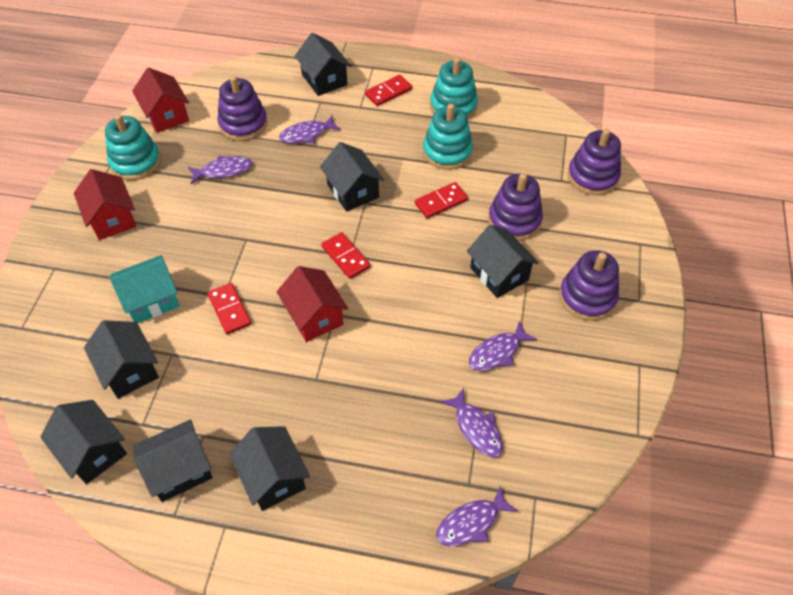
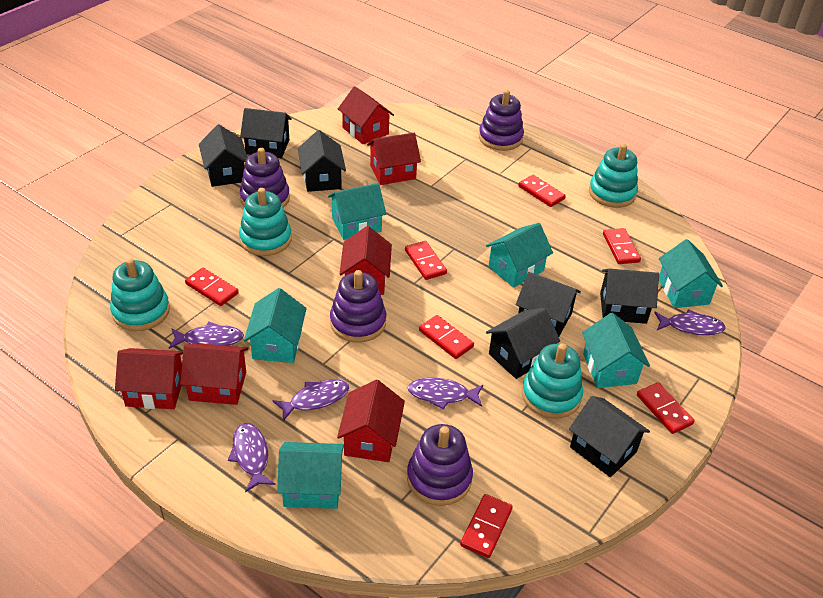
red domino: 4 -> 7
red house: 3 -> 6
turquoise house: 1 -> 6
turquoise stacking toy: 3 -> 4

